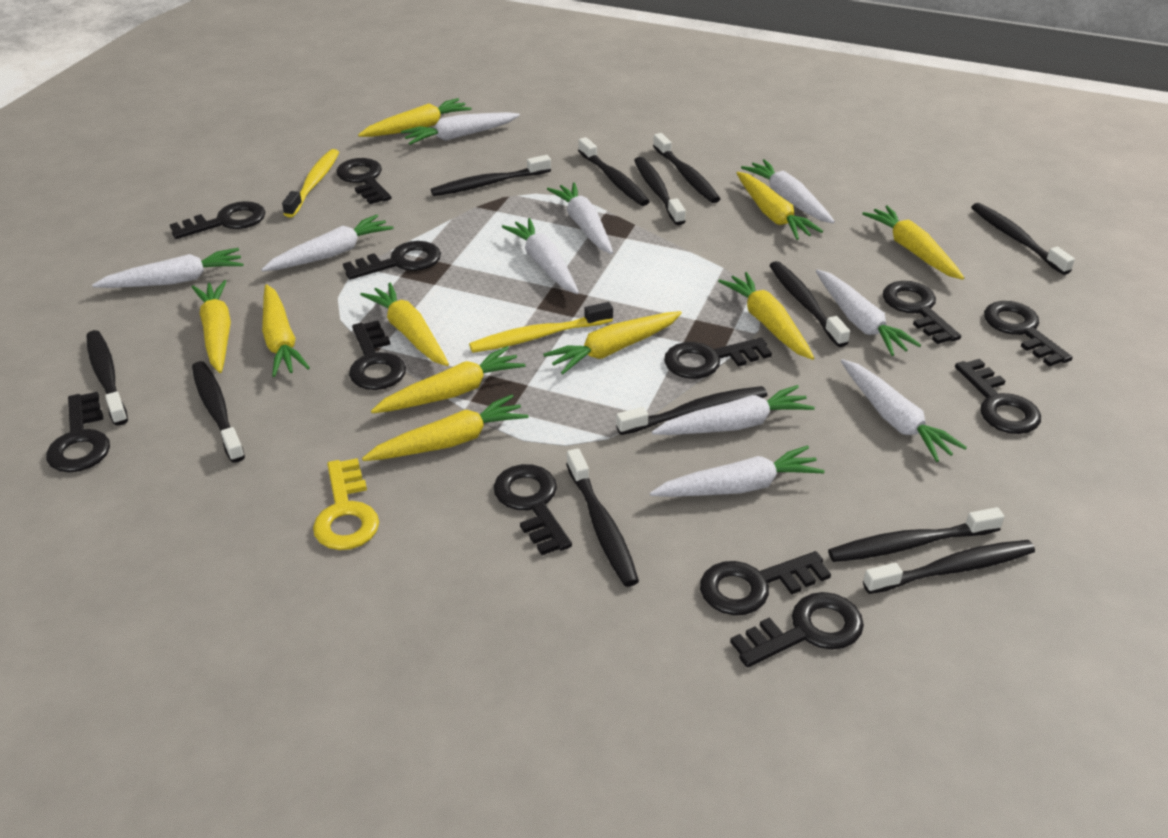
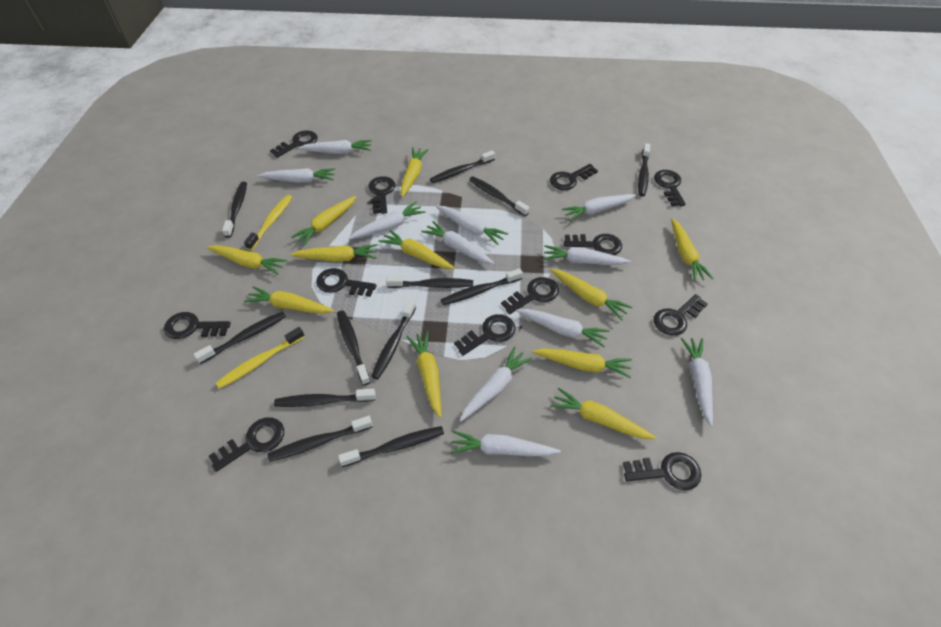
white carrot: 10 -> 11
yellow carrot: 10 -> 11
yellow key: 1 -> 0

